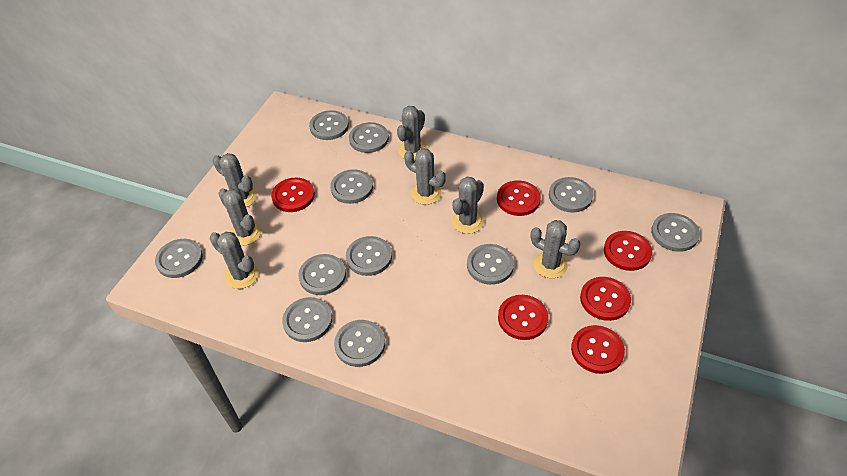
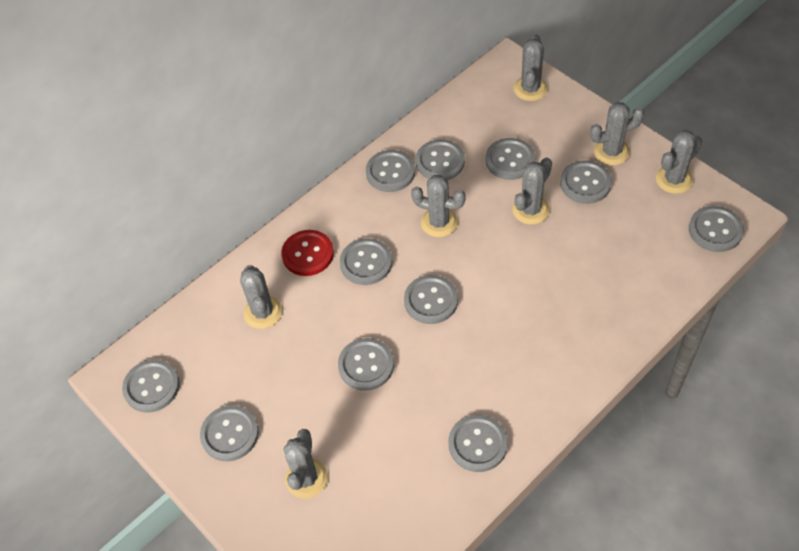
red button: 6 -> 1

